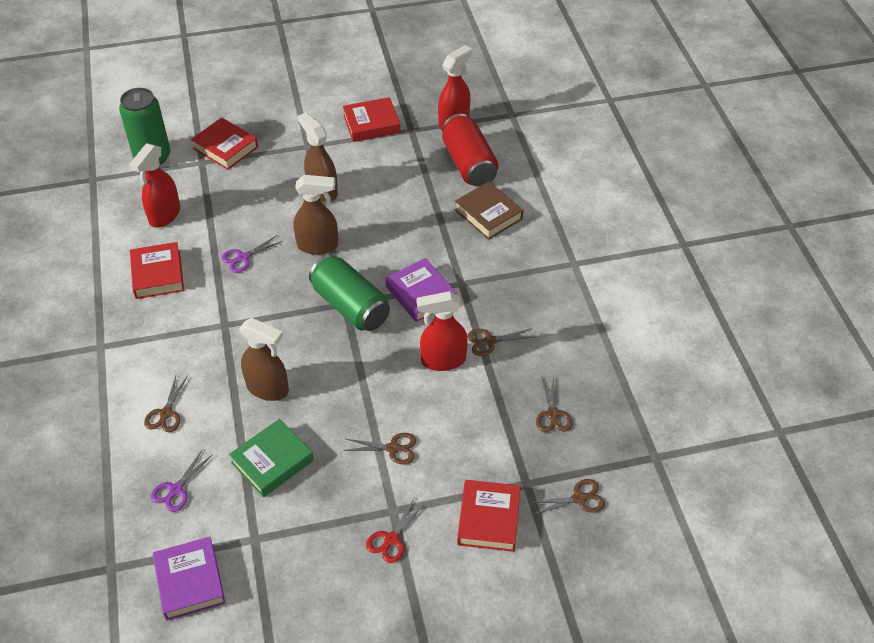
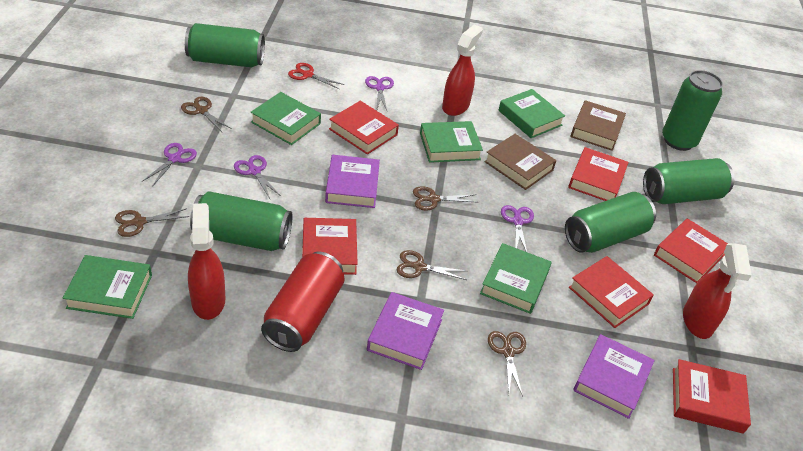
brown book: 1 -> 2
brown spray bottle: 3 -> 0
green book: 1 -> 5
green can: 2 -> 5
purple book: 2 -> 3
purple scissors: 2 -> 4
red book: 4 -> 6

